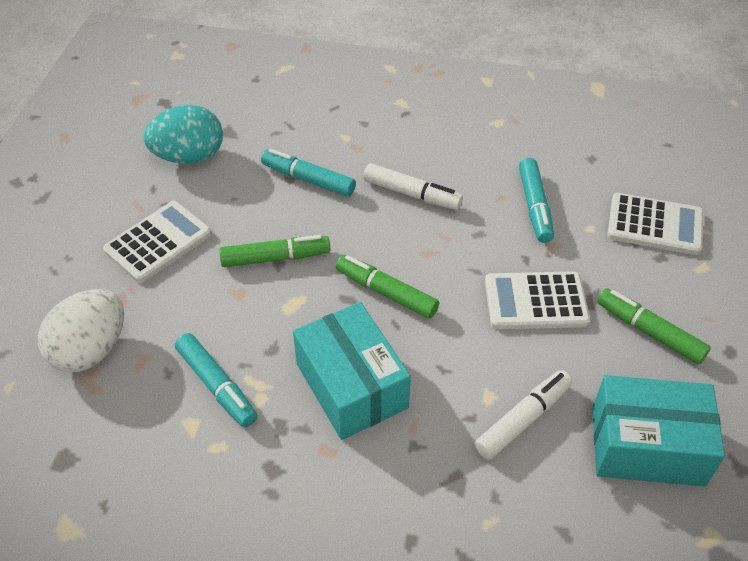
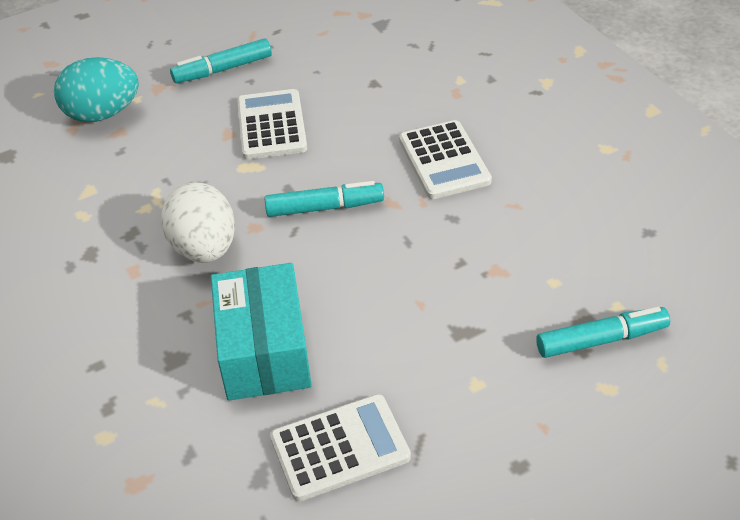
green marker: 3 -> 0
turquoise box: 2 -> 1
white marker: 2 -> 0

